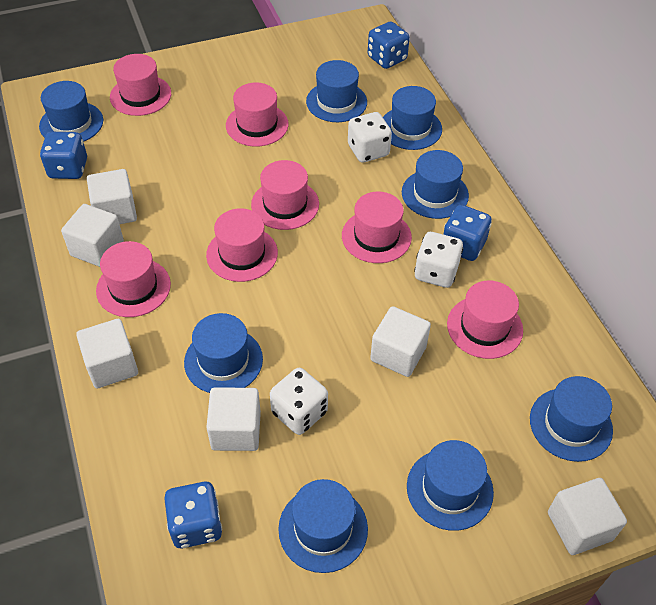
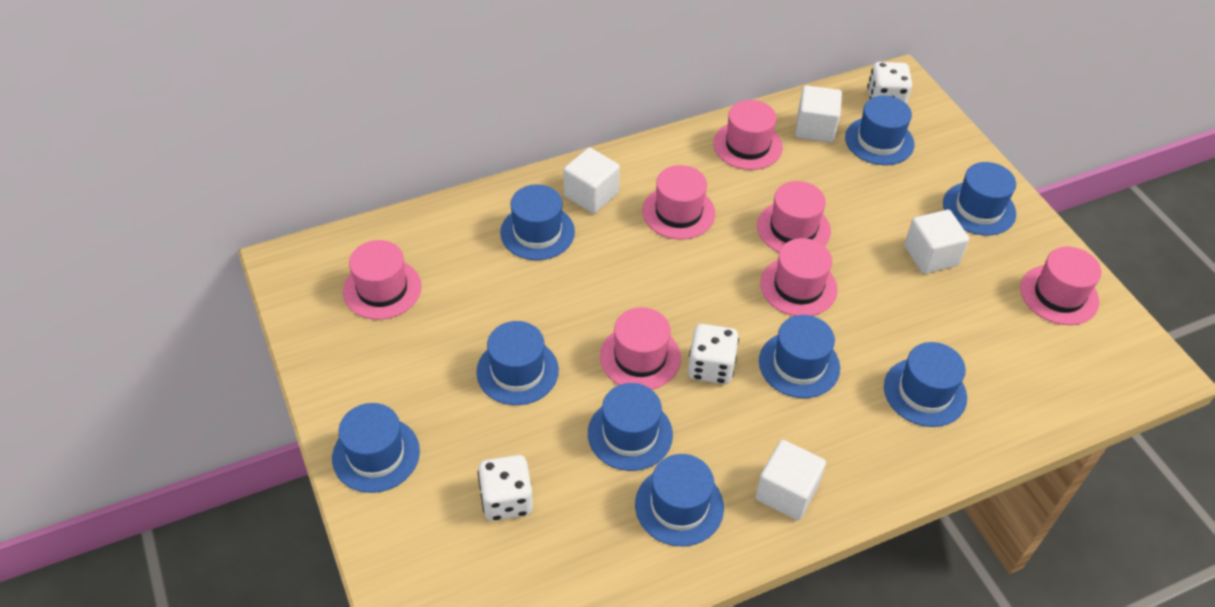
blue dice: 4 -> 0
blue hat: 8 -> 9
white cube: 6 -> 4

